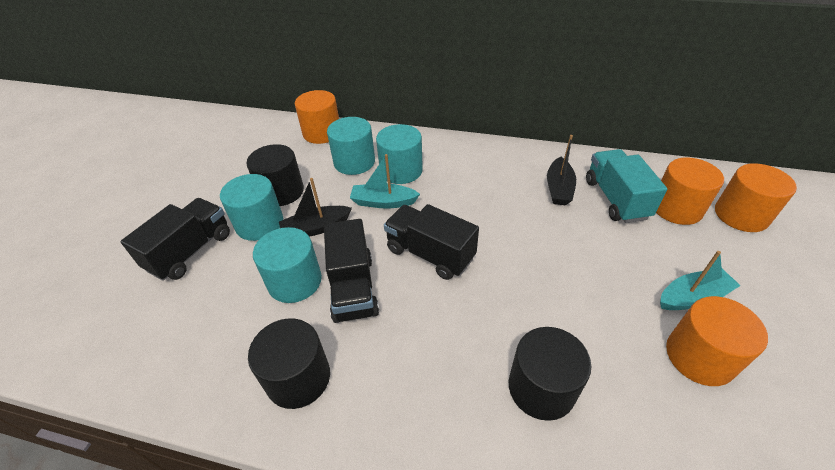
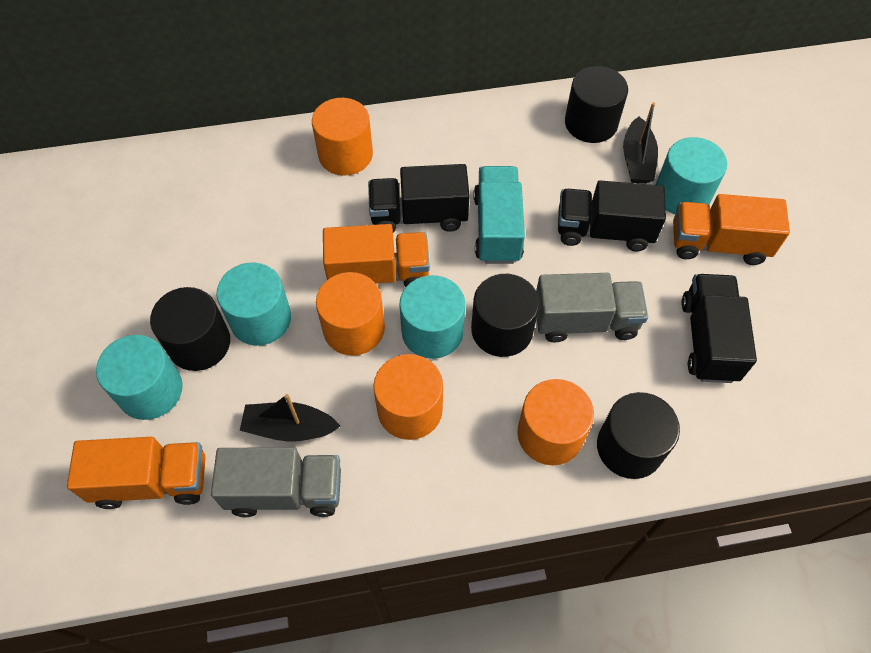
black cylinder: 3 -> 4
grey truck: 0 -> 2
orange truck: 0 -> 3
turquoise boat: 2 -> 0

